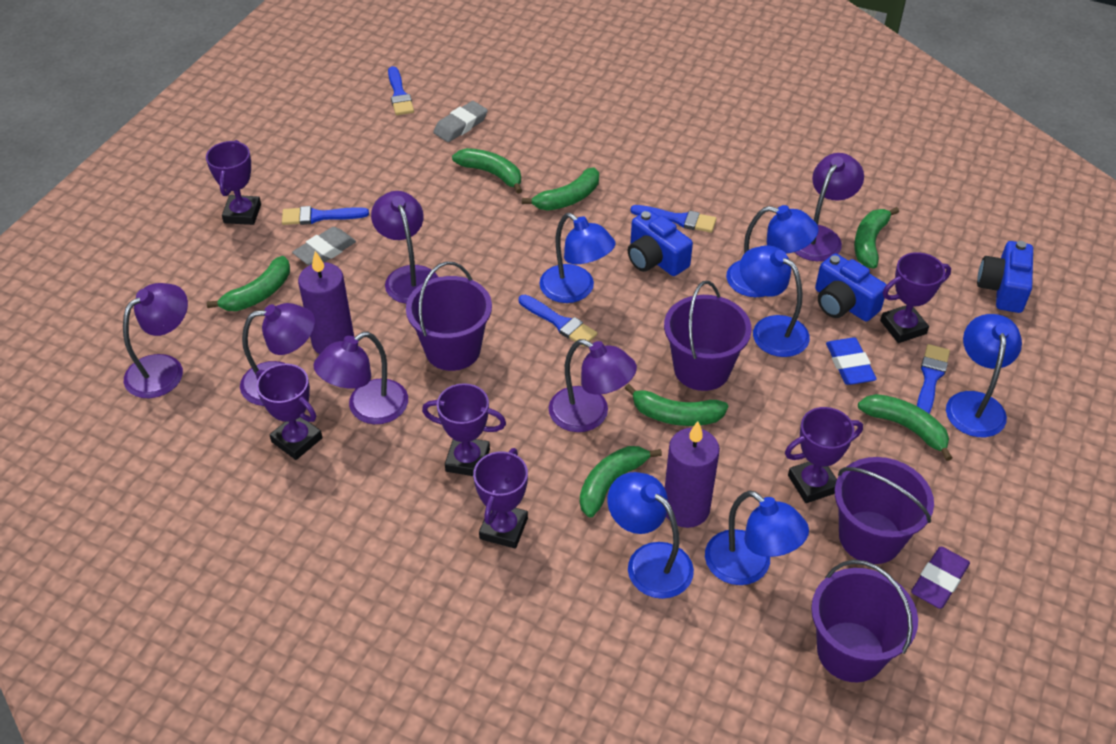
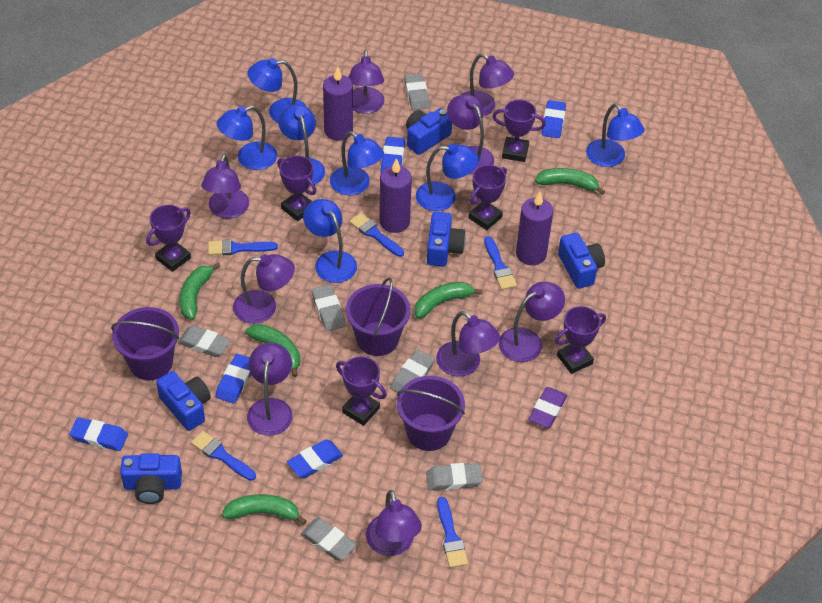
blue camera: 3 -> 5
blue eraser: 1 -> 5
blue lamp: 6 -> 7
green banana: 7 -> 5
grey eraser: 2 -> 6
purple bucket: 4 -> 3
purple candle: 2 -> 3
purple lamp: 6 -> 9

